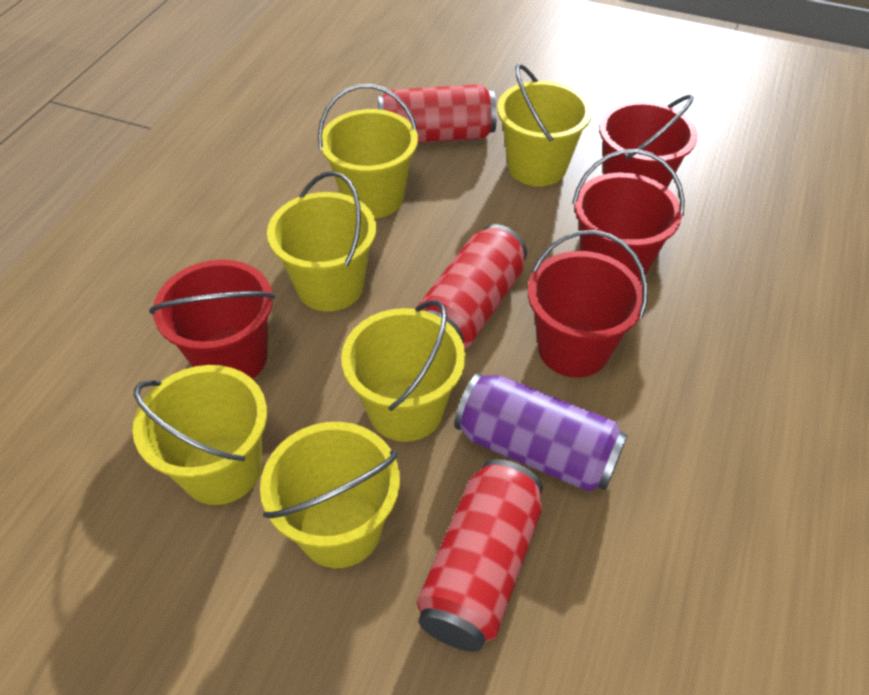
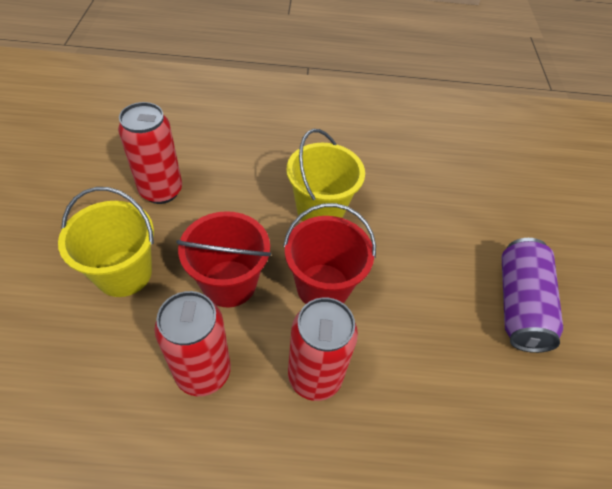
red bucket: 4 -> 2
yellow bucket: 6 -> 2

